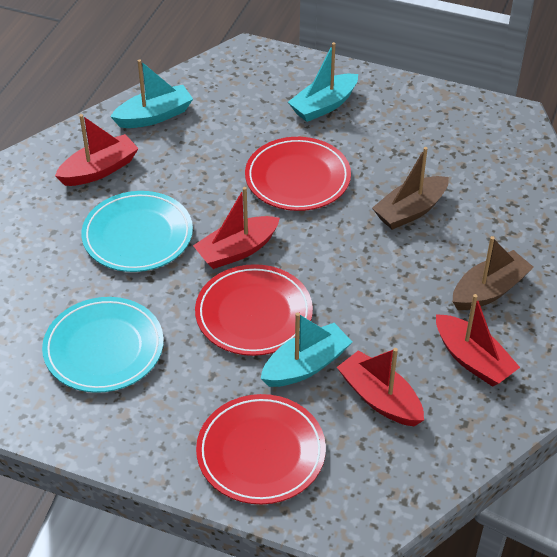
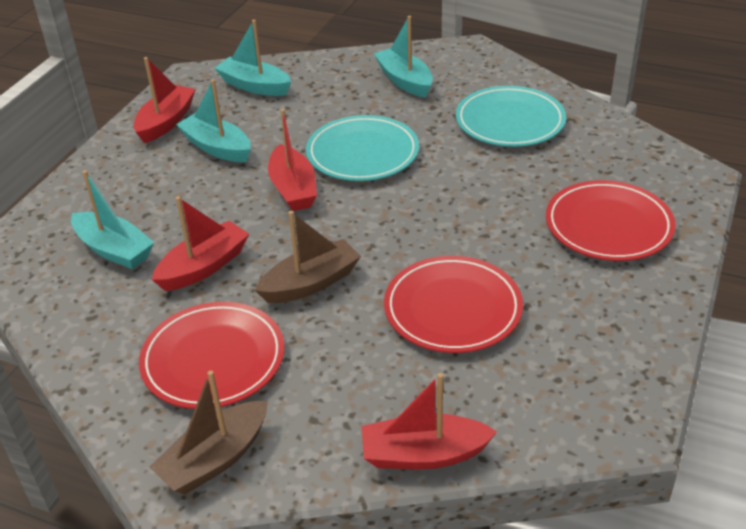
turquoise boat: 3 -> 4

